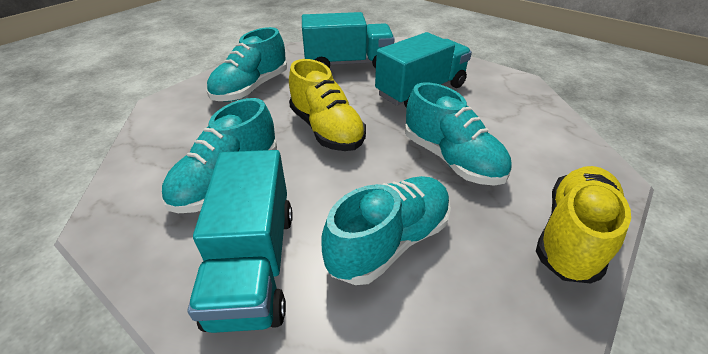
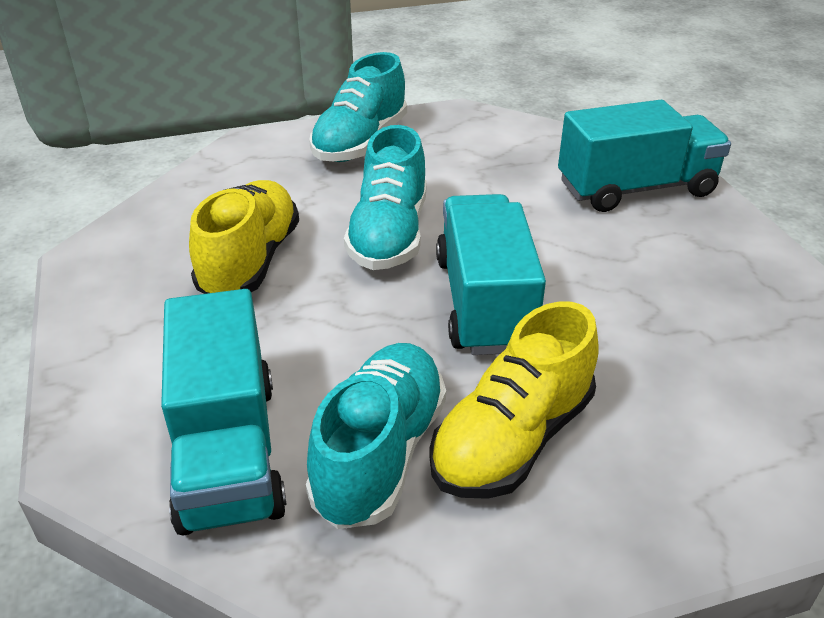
turquoise shoe: 4 -> 3

